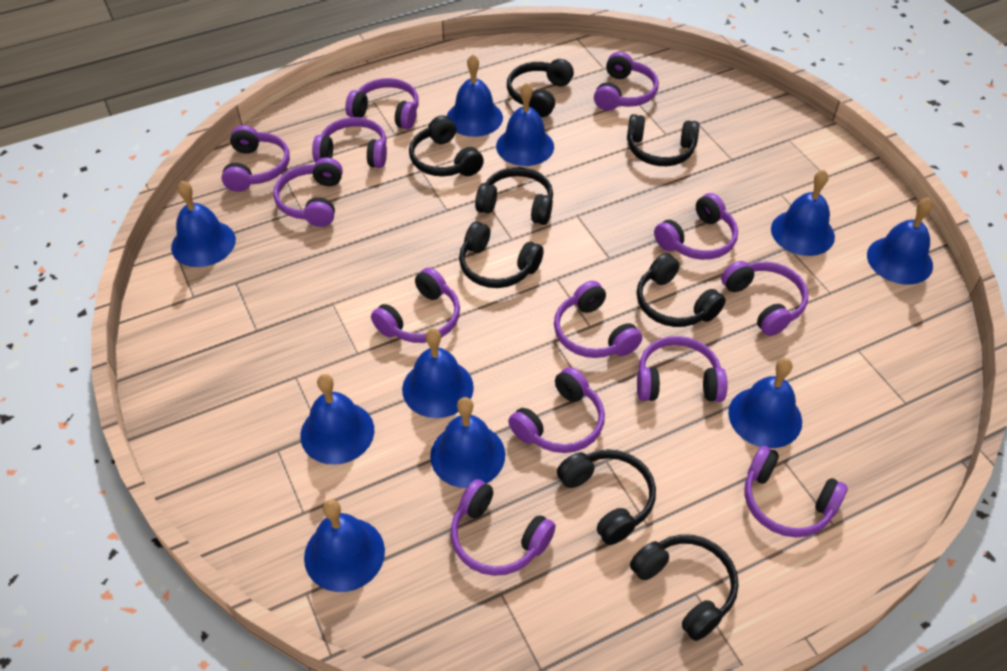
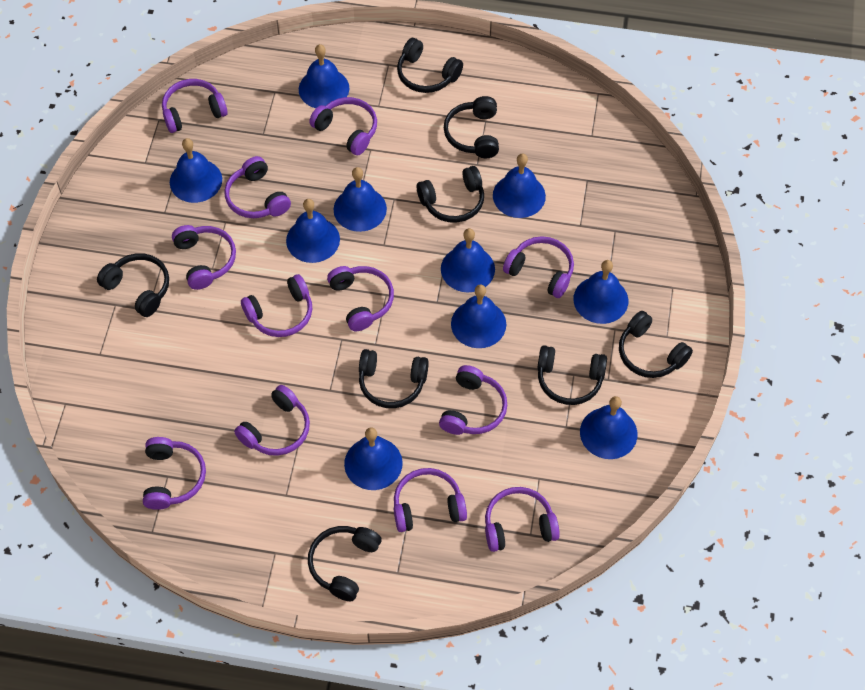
purple headphones: 13 -> 12

